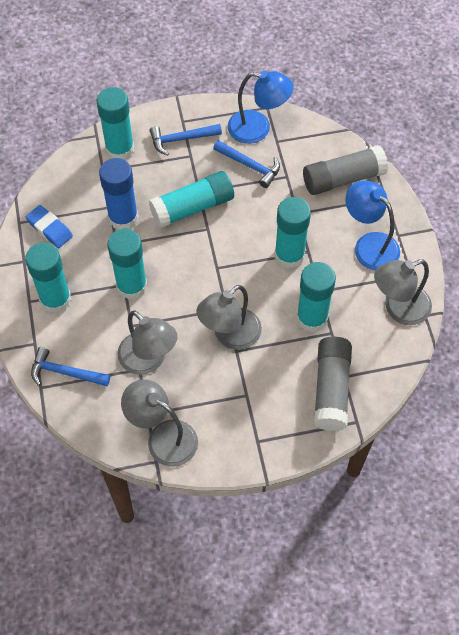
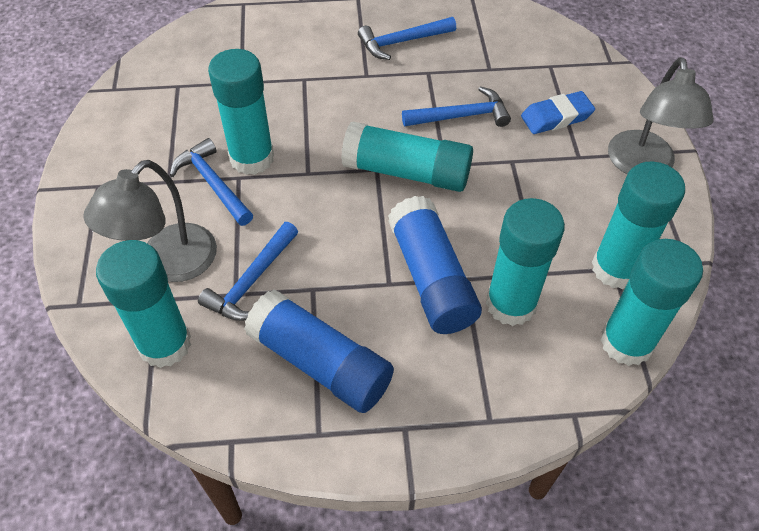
blue glue stick: 1 -> 2
blue hammer: 3 -> 4
blue lamp: 2 -> 0
grey glue stick: 2 -> 0
grey lamp: 4 -> 2

